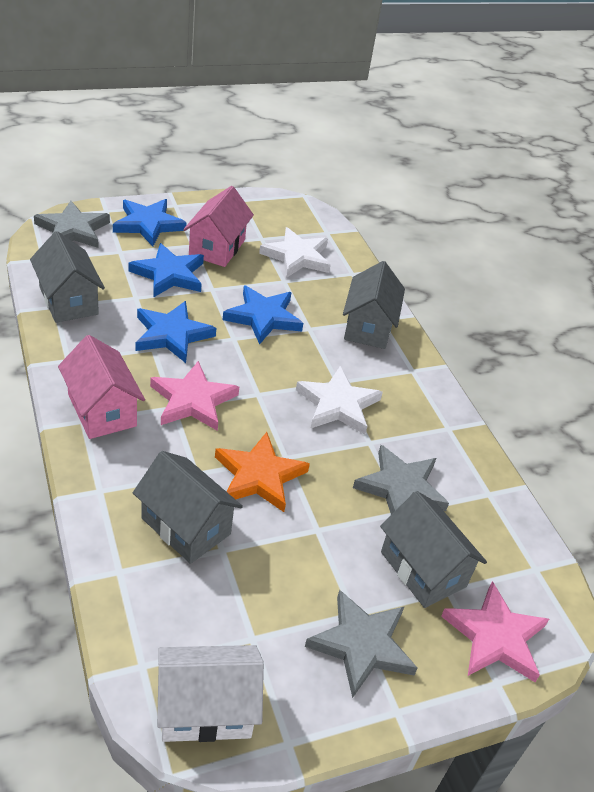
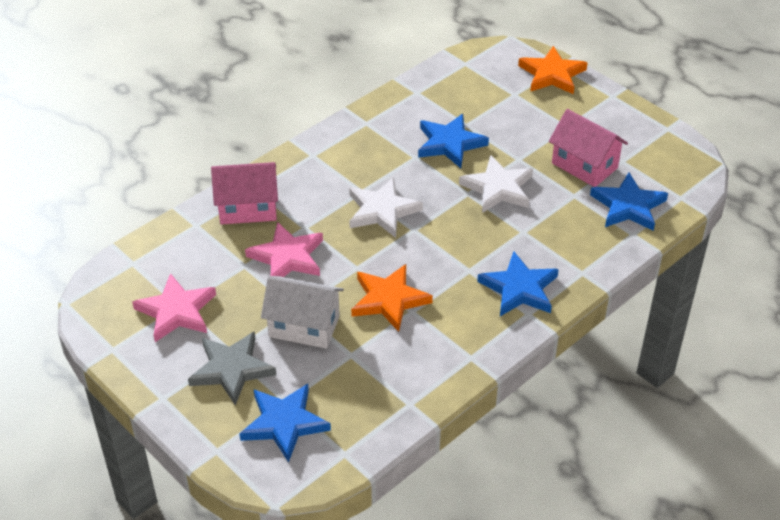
grey house: 4 -> 0
grey star: 3 -> 1
orange star: 1 -> 2

